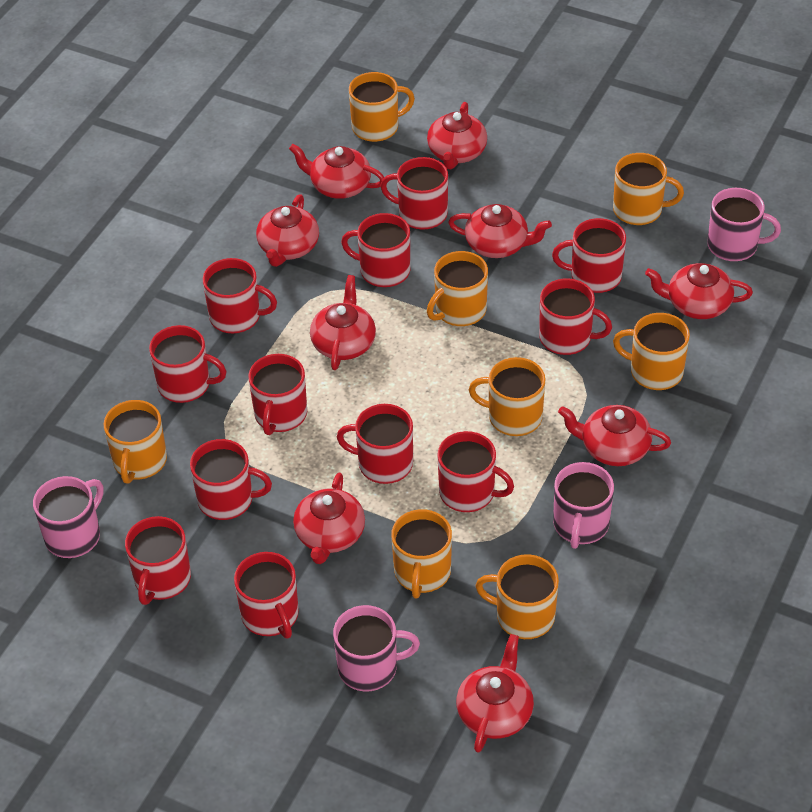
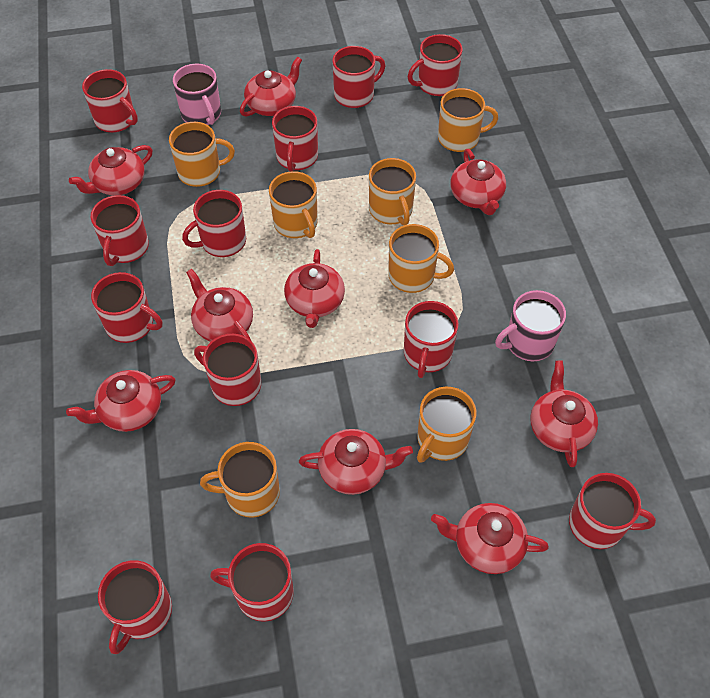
orange mug: 8 -> 7
pink mug: 4 -> 2

